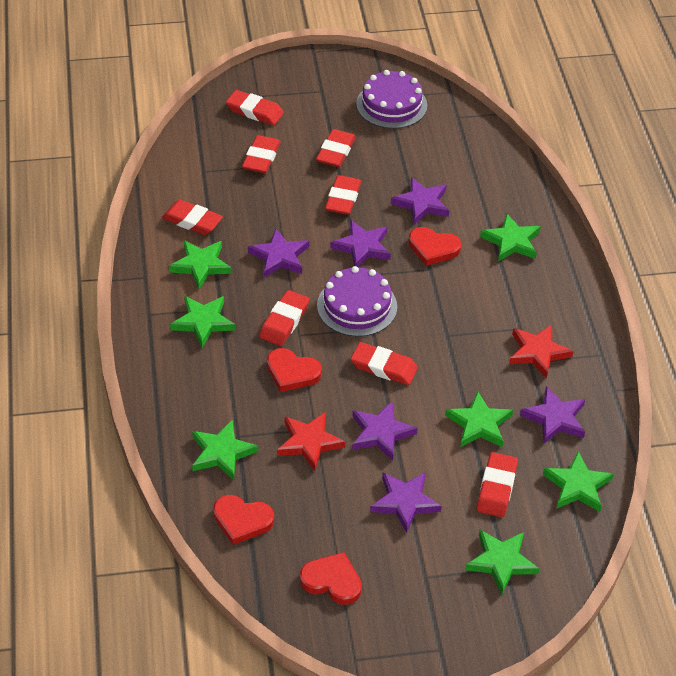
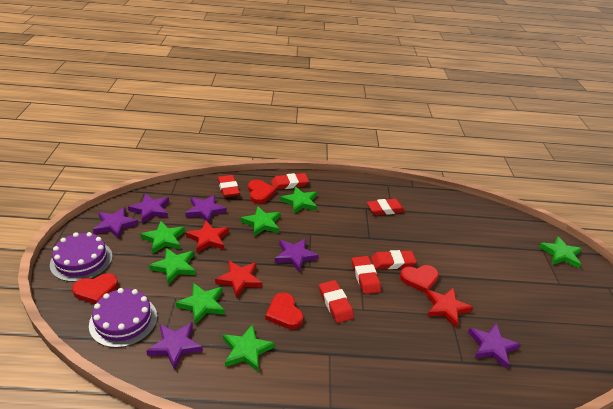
red eraser: 8 -> 6
red star: 2 -> 3

